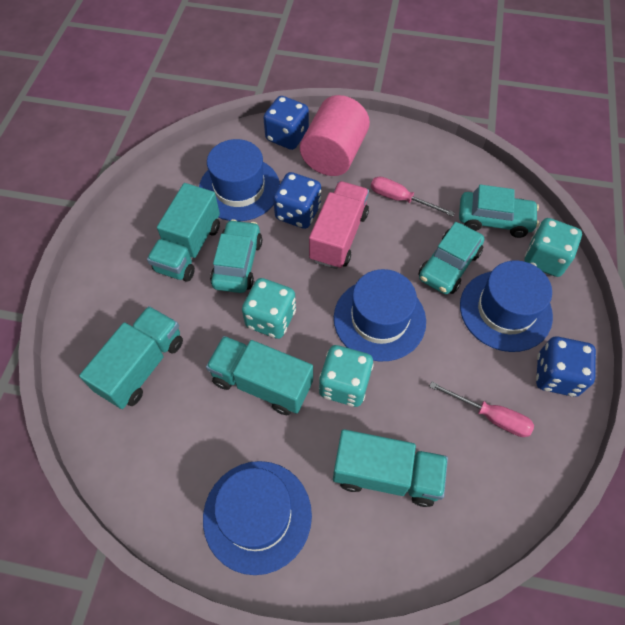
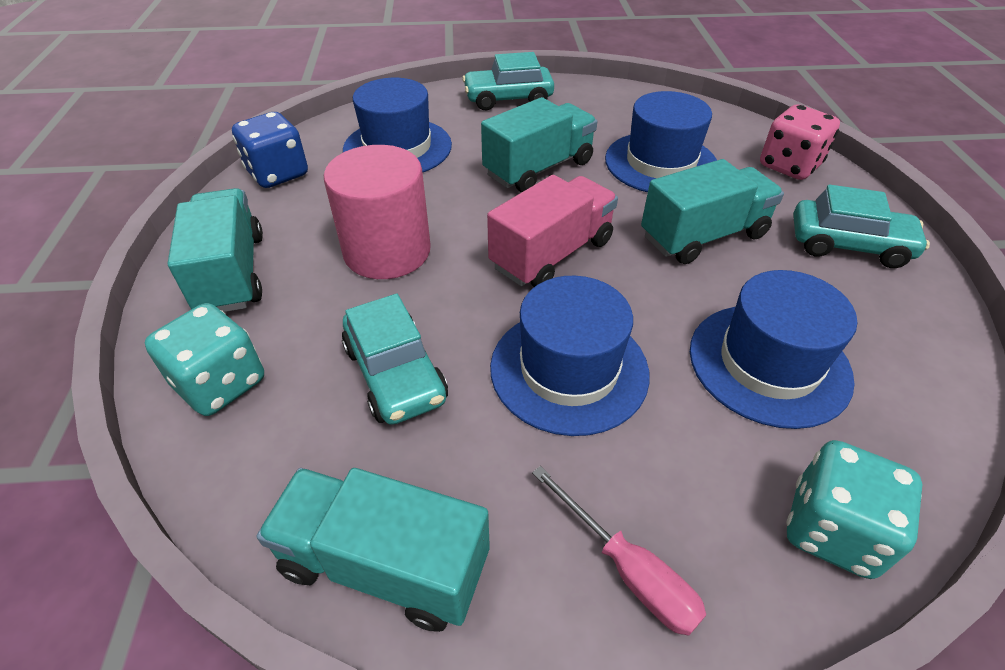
blue dice: 3 -> 1
pink dice: 0 -> 1
pink screwdriver: 2 -> 1
turquoise dice: 3 -> 2

